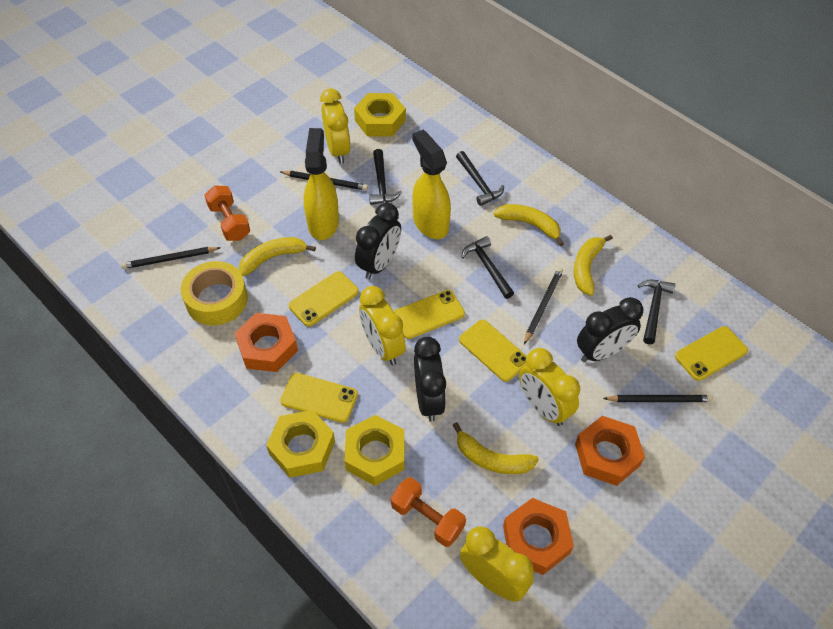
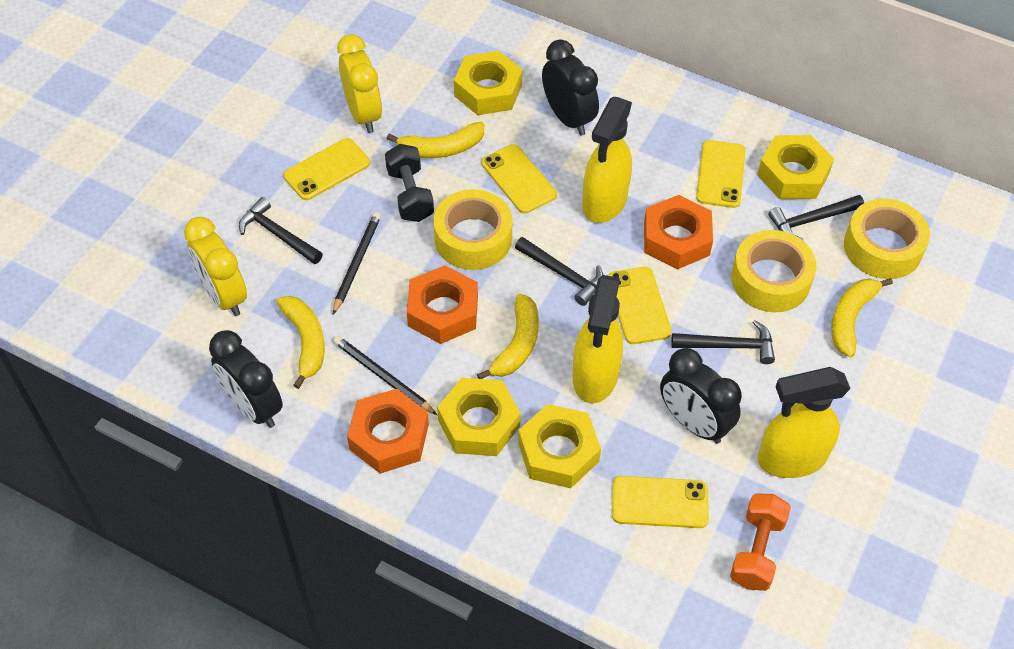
black dumbbell: 0 -> 1
black pencil: 4 -> 2
orange dumbbell: 2 -> 1
yellow clock: 4 -> 2
yellow nut: 3 -> 4
yellow spray bottle: 2 -> 3
yellow tape: 1 -> 3

